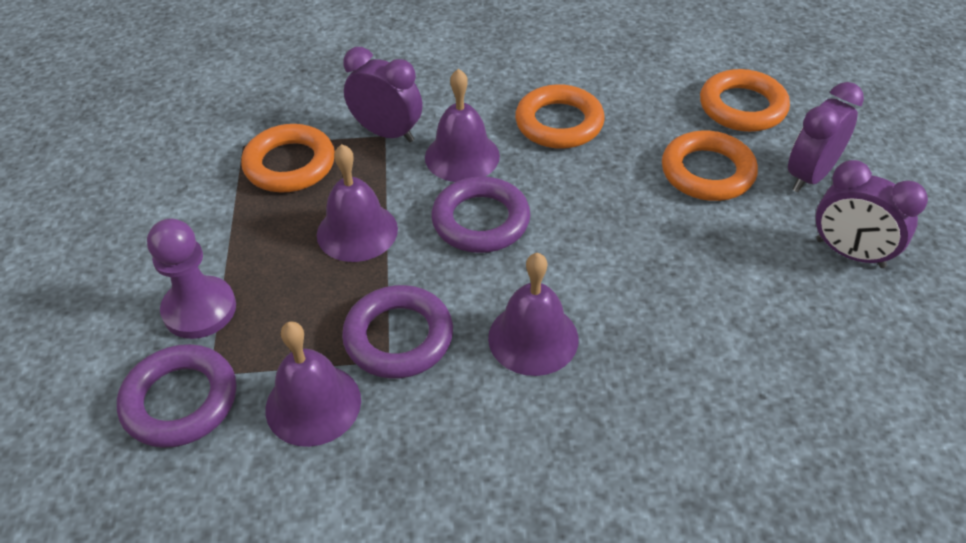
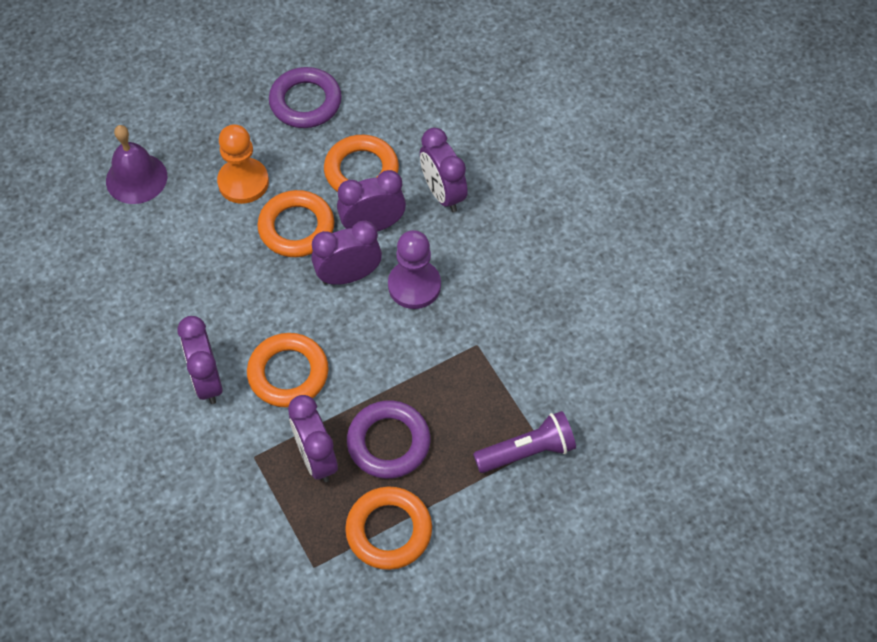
orange pawn: 0 -> 1
purple bell: 4 -> 1
purple clock: 3 -> 5
purple flashlight: 0 -> 1
purple ring: 3 -> 2

